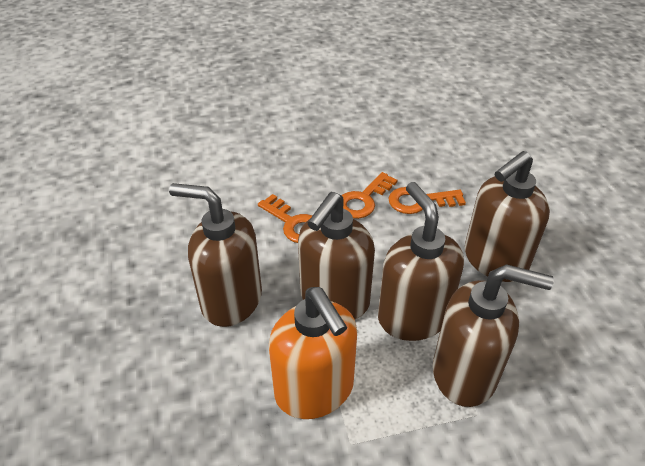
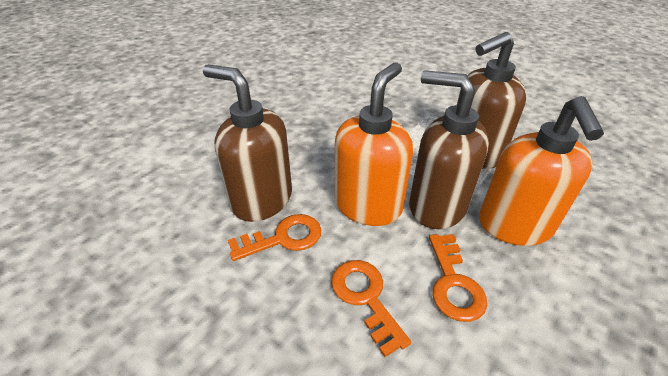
brown soap dispenser: 5 -> 3
orange soap dispenser: 1 -> 2

